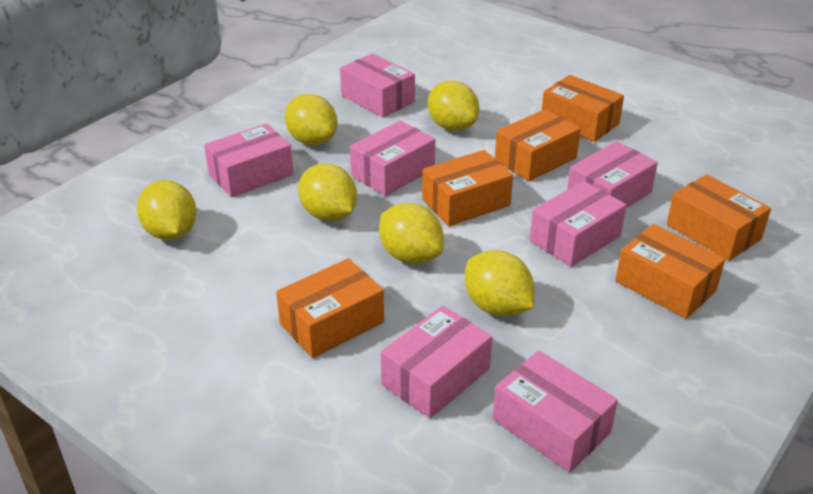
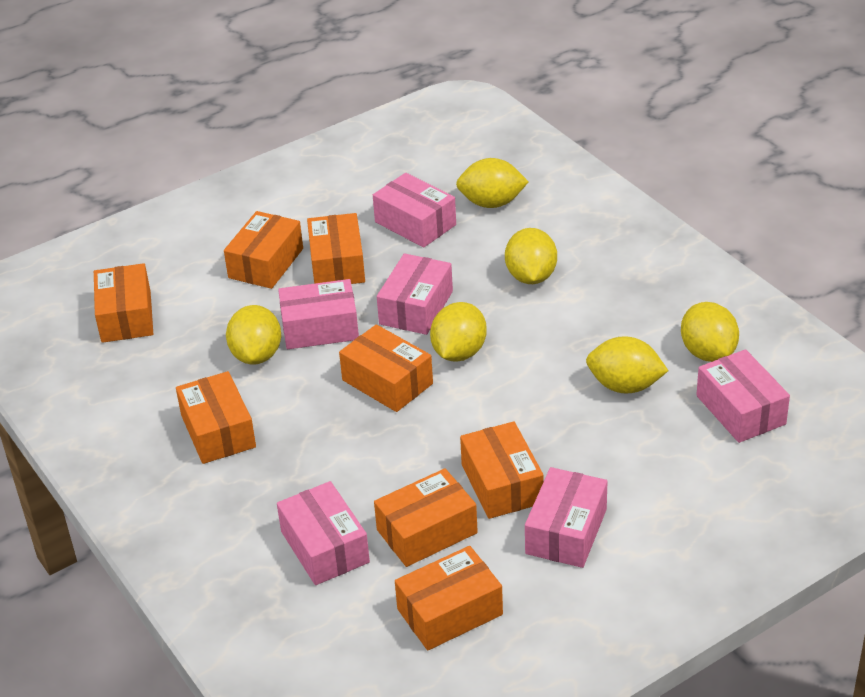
orange box: 6 -> 8
pink box: 7 -> 6

